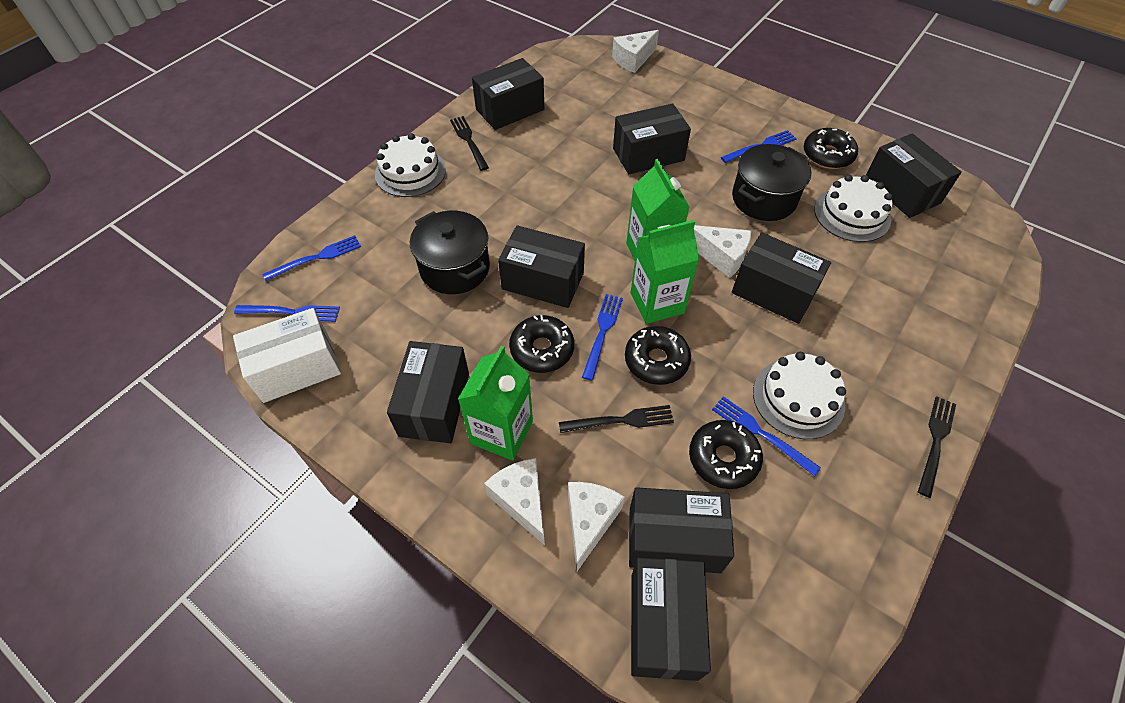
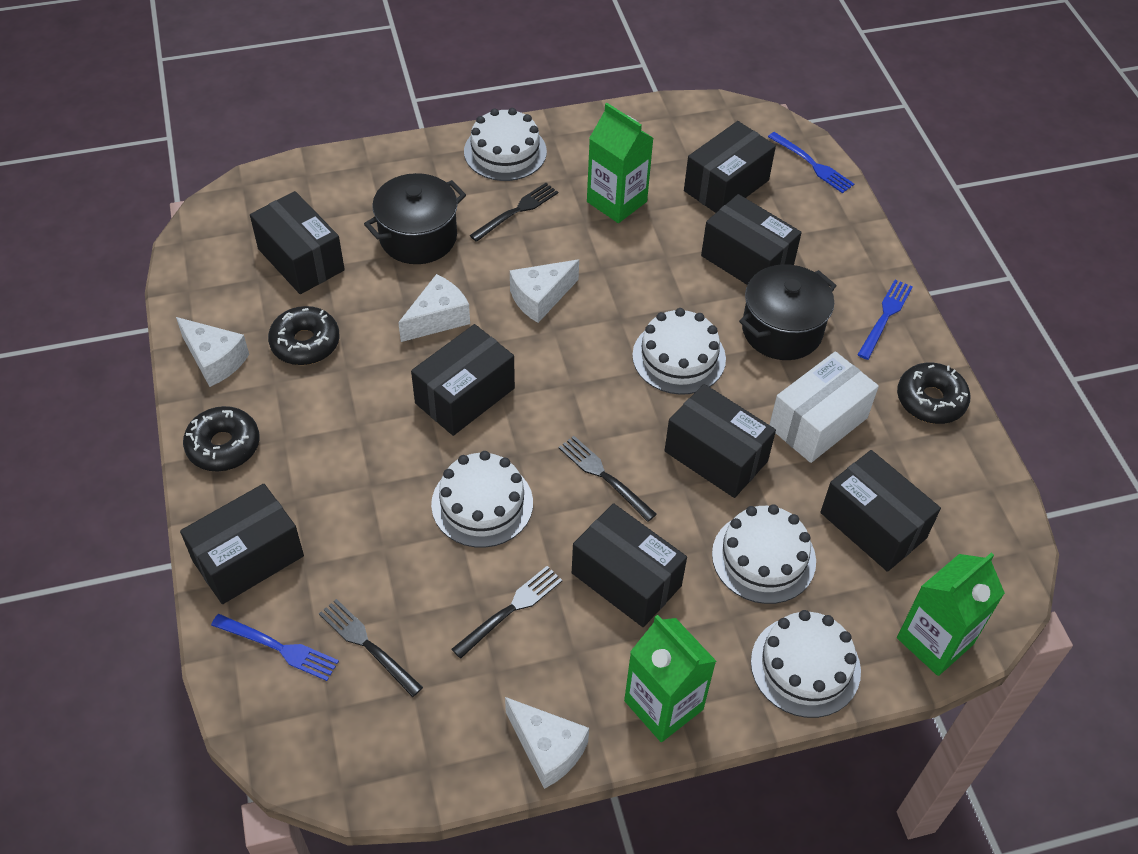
black donut: 4 -> 3
black fork: 3 -> 4
blue fork: 5 -> 3
white cake: 3 -> 5

